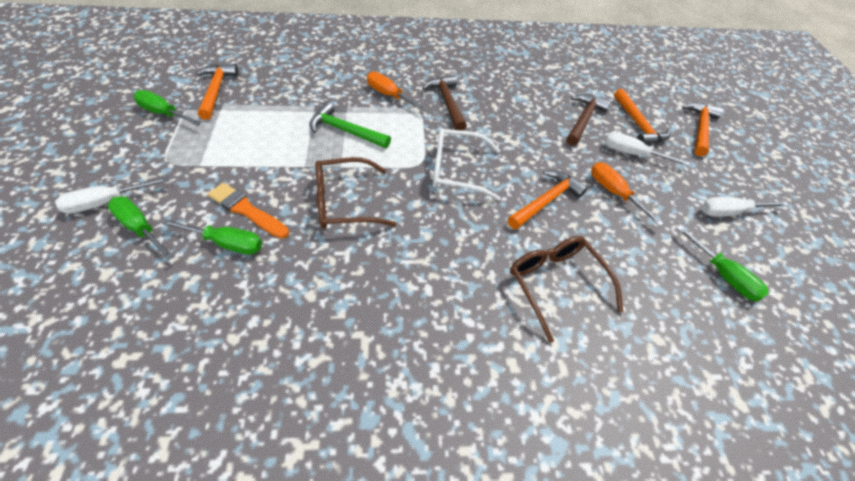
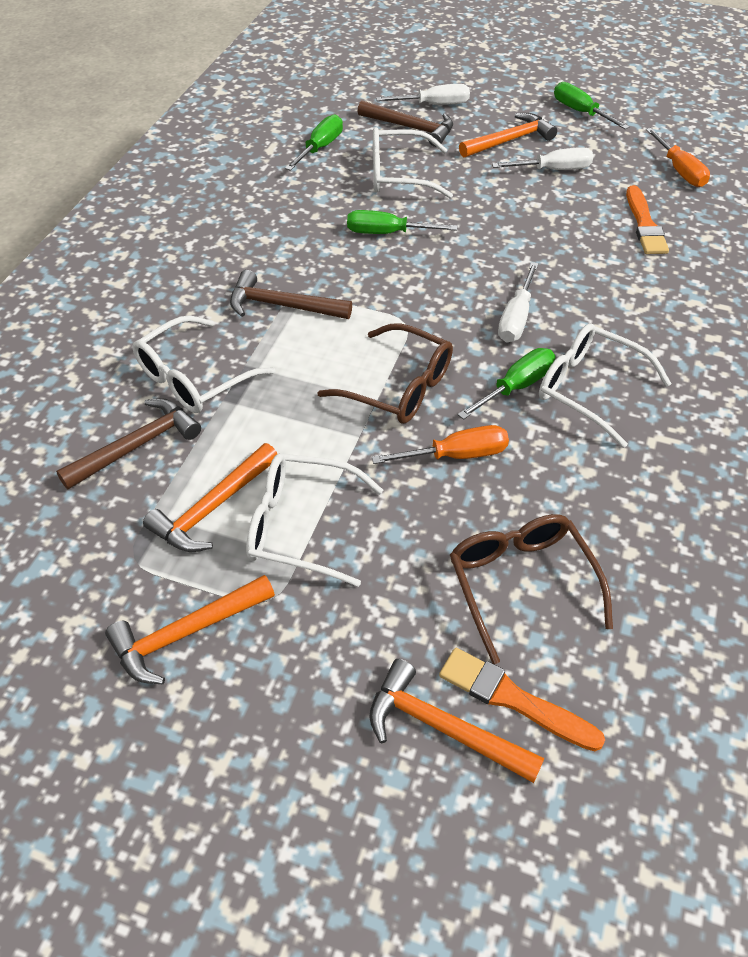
brown hammer: 2 -> 3
green hammer: 1 -> 0
orange brush: 1 -> 2
white glasses: 1 -> 4

